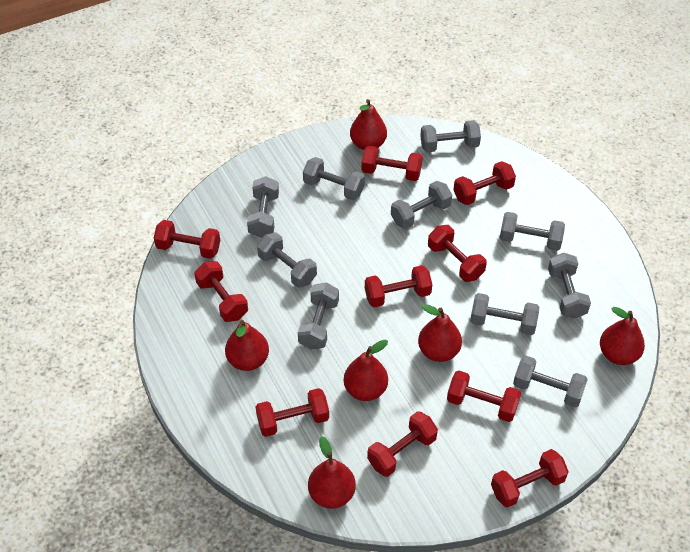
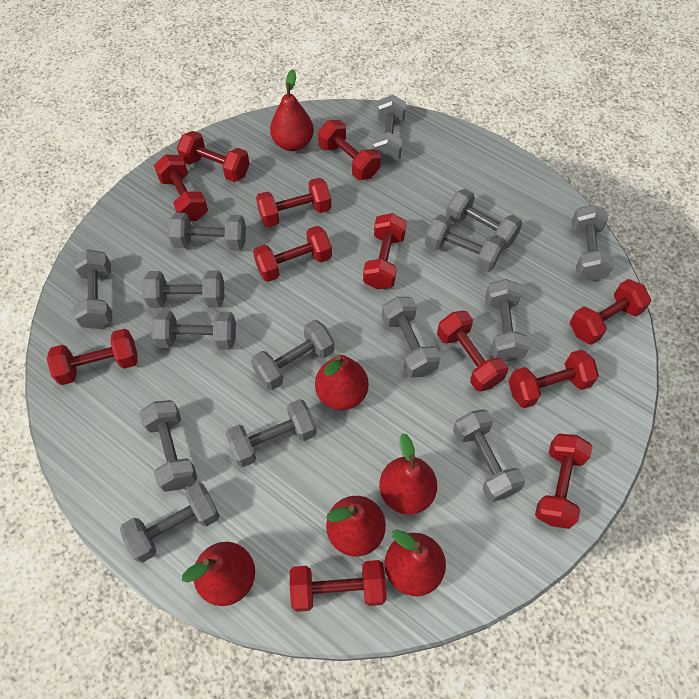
grey dumbbell: 10 -> 15
red dumbbell: 10 -> 12

